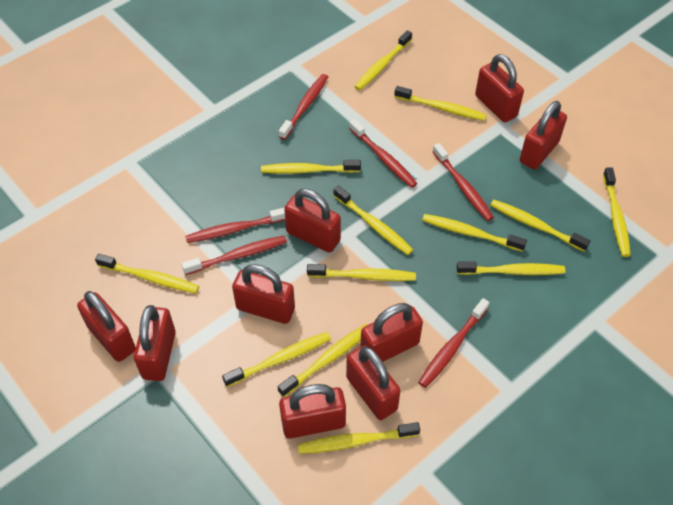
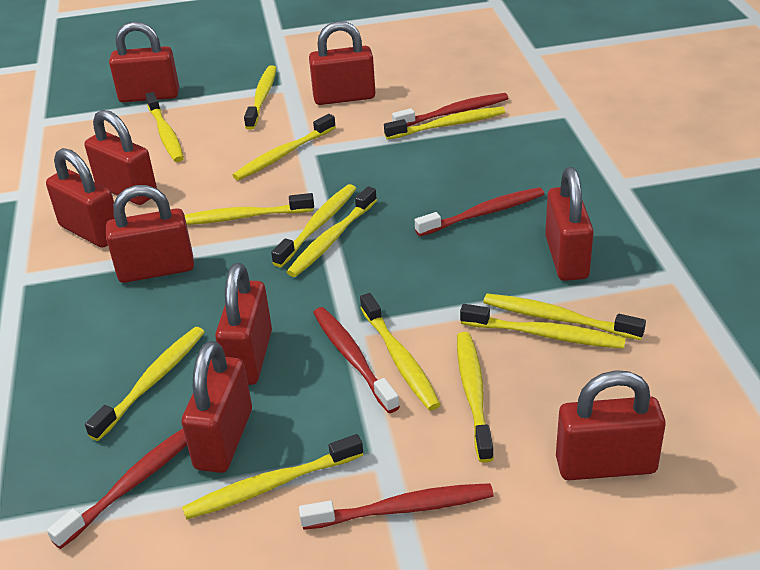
red toothbrush: 6 -> 5

